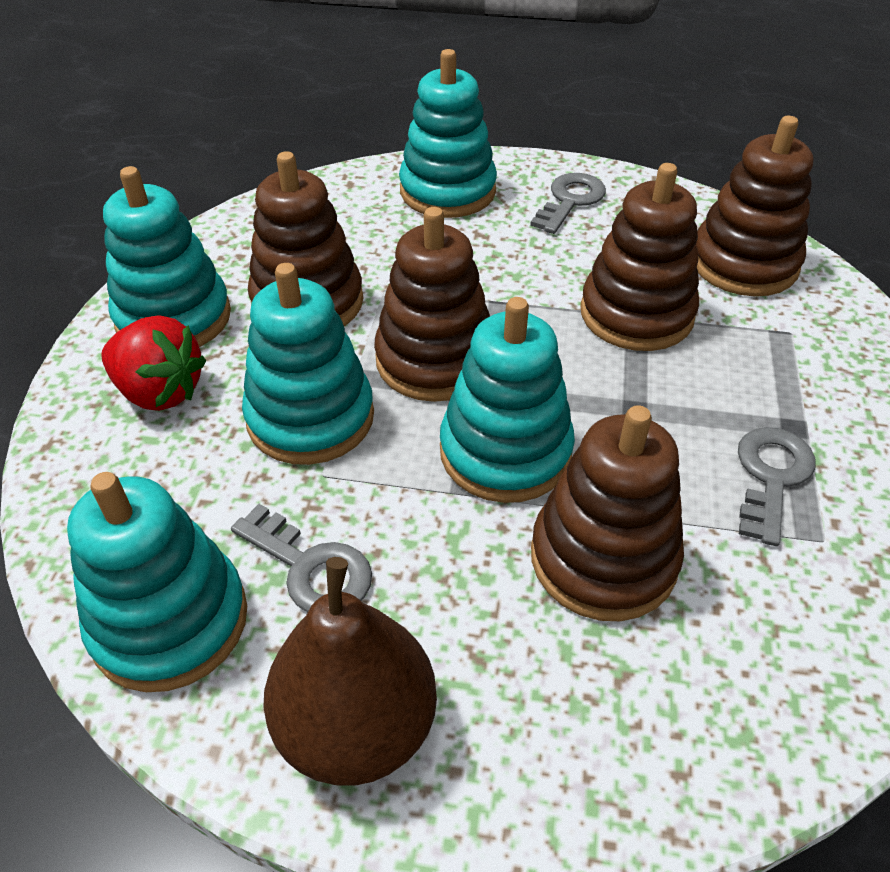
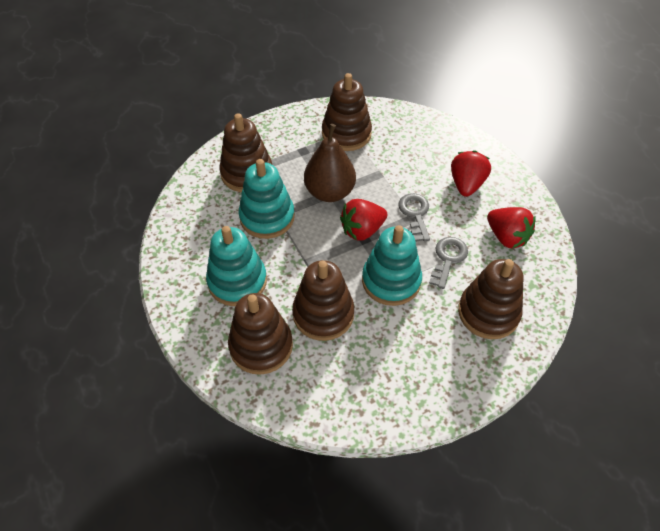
grey key: 3 -> 2
red strawberry: 1 -> 3
turquoise stacking toy: 5 -> 3

